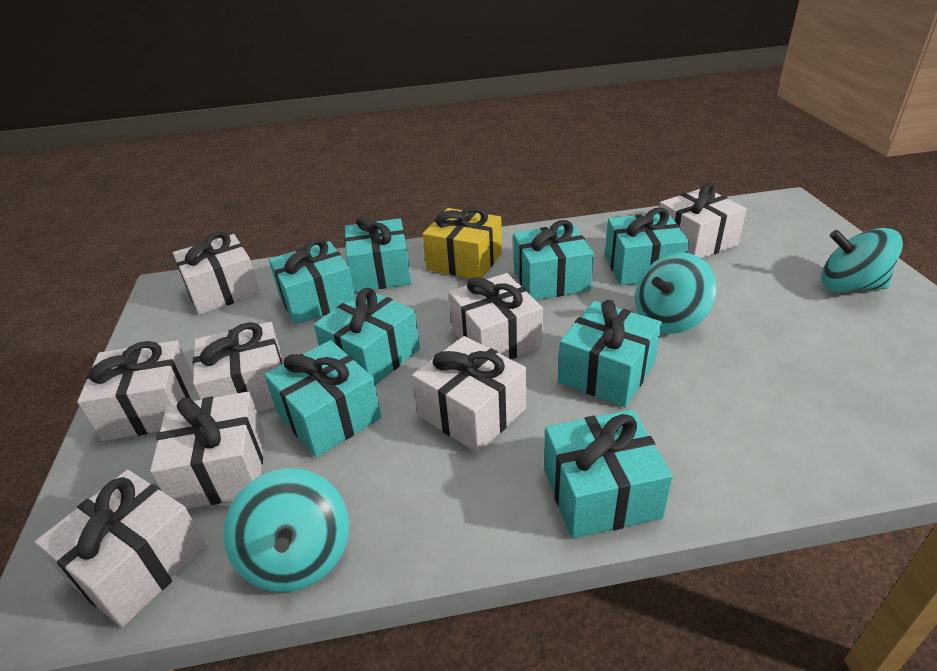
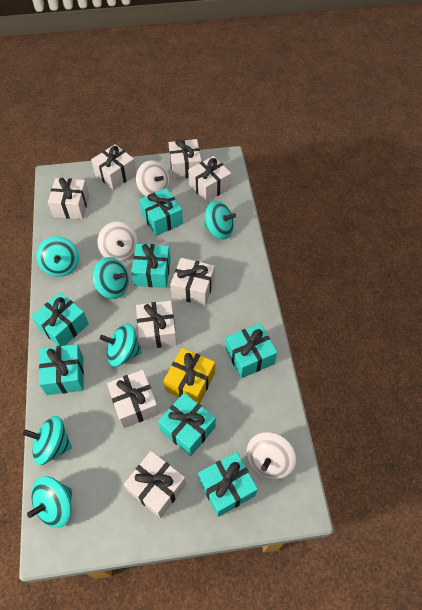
turquoise gift: 8 -> 7
turquoise spinning top: 3 -> 6
white spinning top: 0 -> 3

